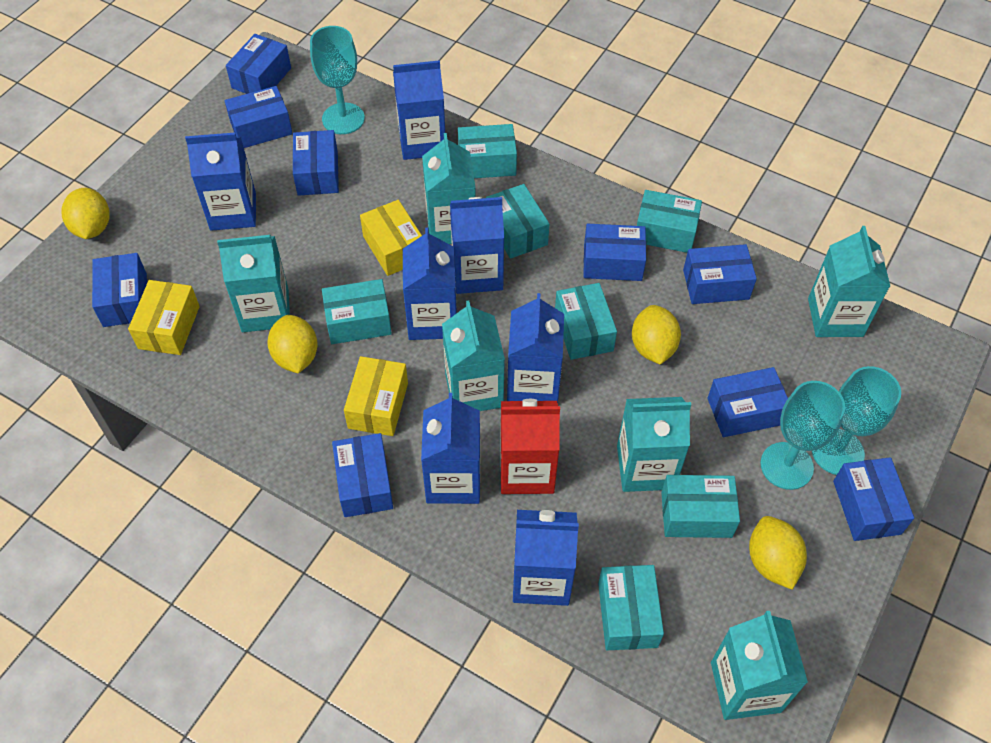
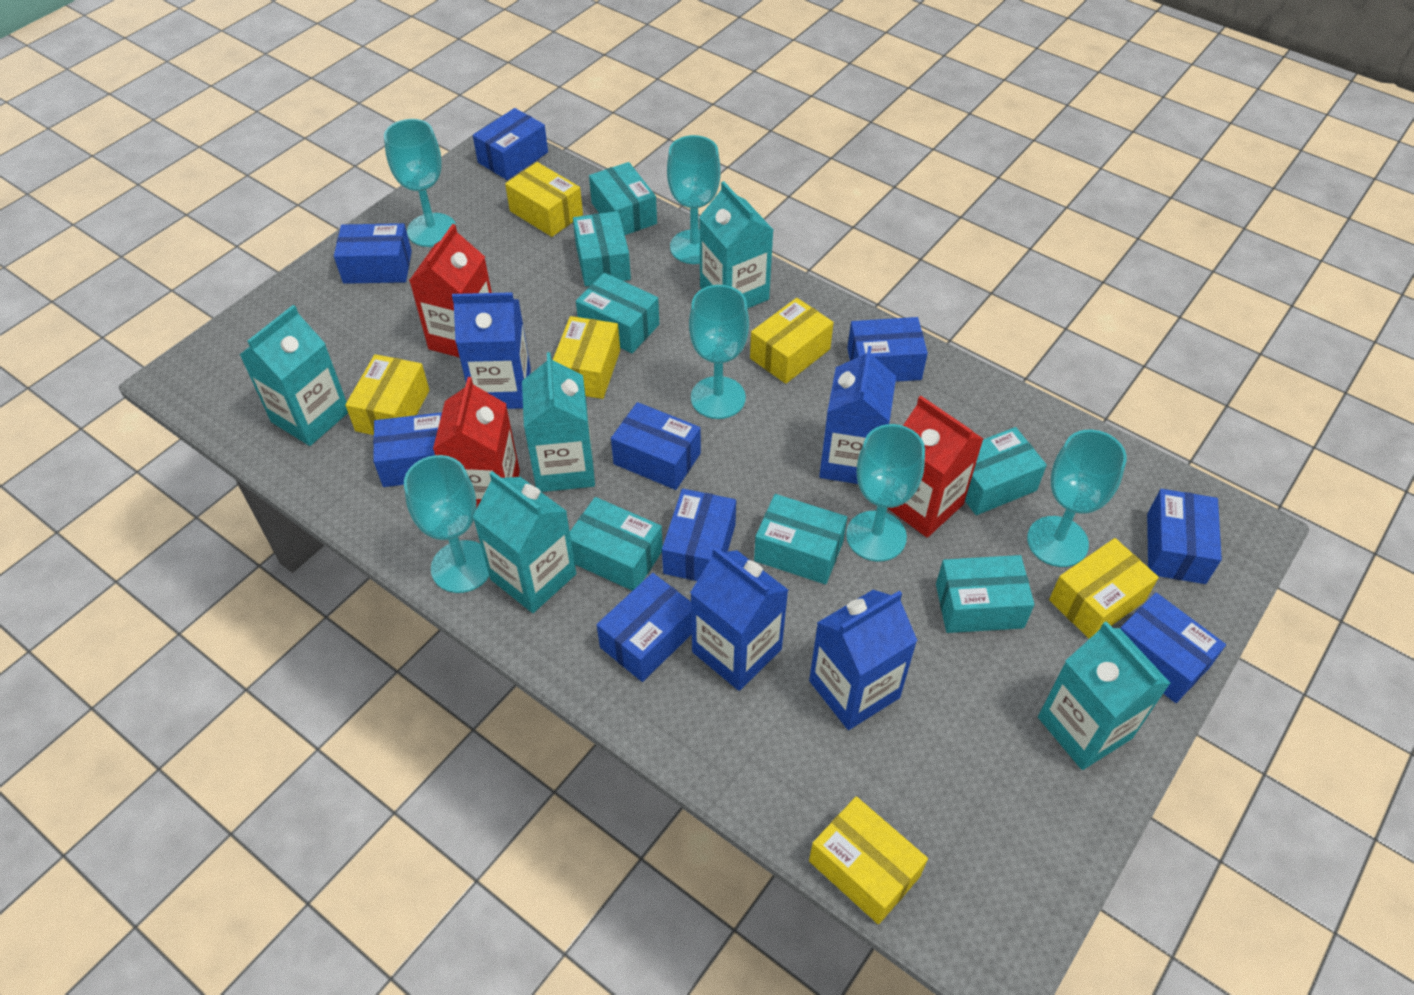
blue carton: 7 -> 4
red carton: 1 -> 3
turquoise carton: 6 -> 5
turquoise goblet: 3 -> 6
yellow box: 3 -> 6
yellow lemon: 4 -> 0

